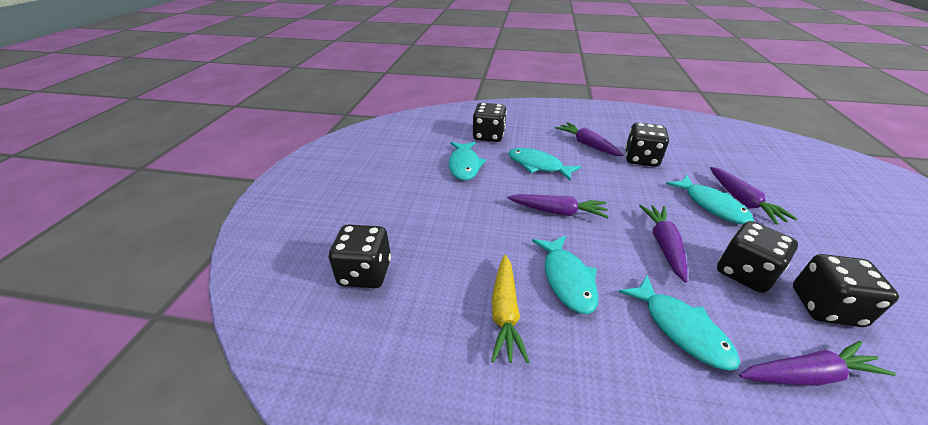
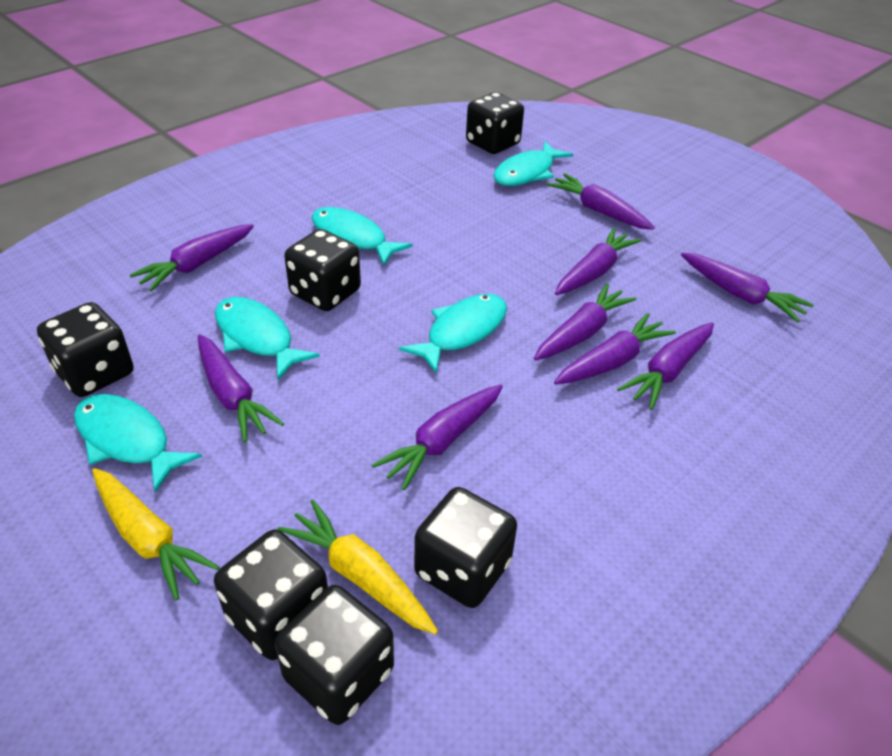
black dice: 5 -> 6
purple carrot: 5 -> 9
yellow carrot: 1 -> 2

